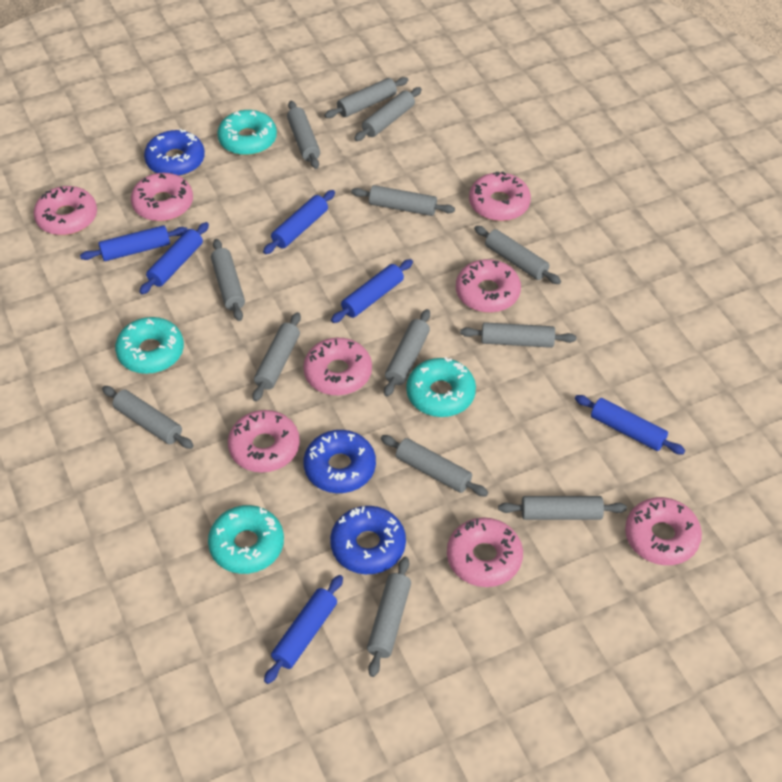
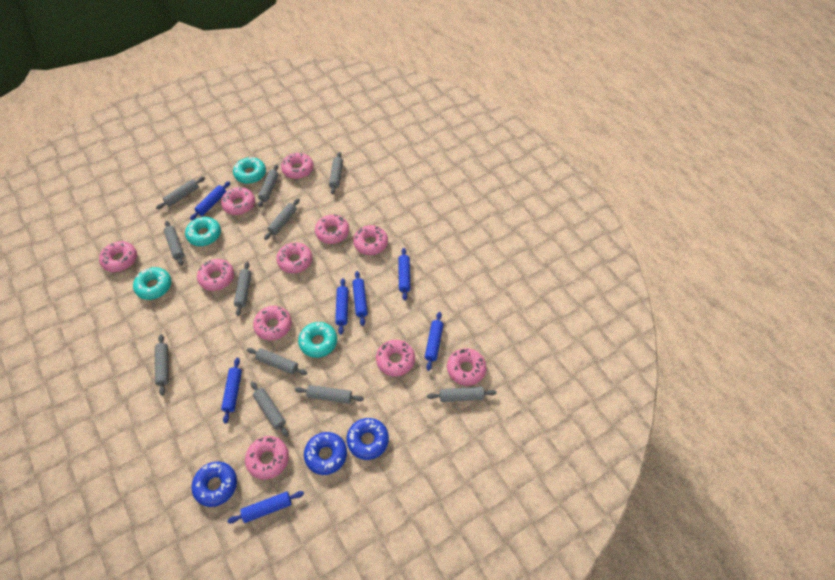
blue rolling pin: 6 -> 7
grey rolling pin: 13 -> 11
pink donut: 8 -> 11

